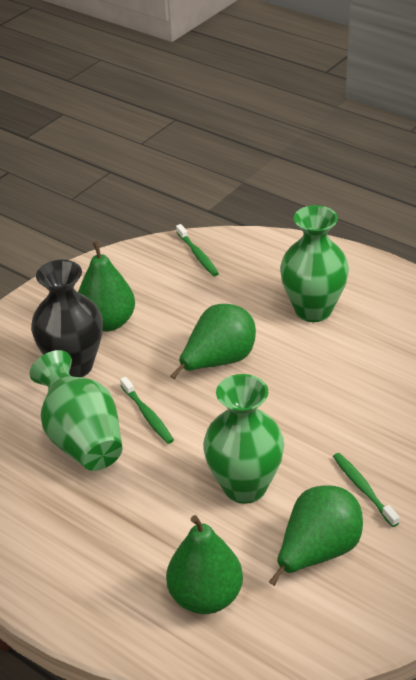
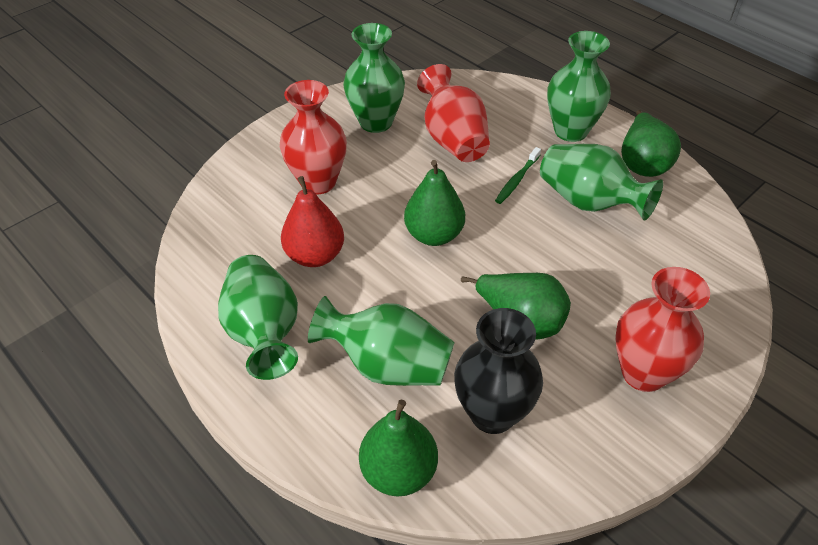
green toothbrush: 3 -> 1
green vase: 3 -> 5
red pear: 0 -> 1
red vase: 0 -> 3

